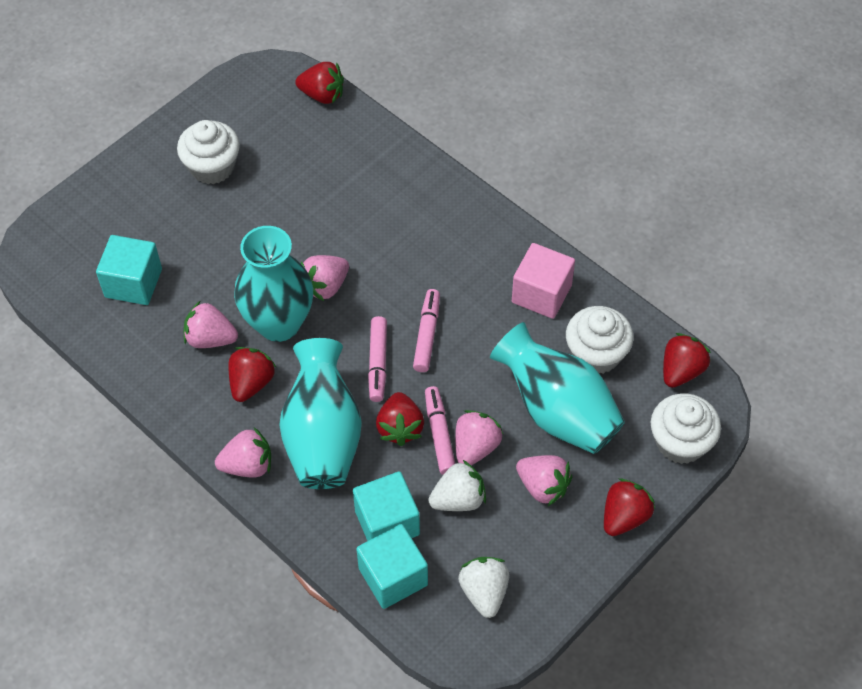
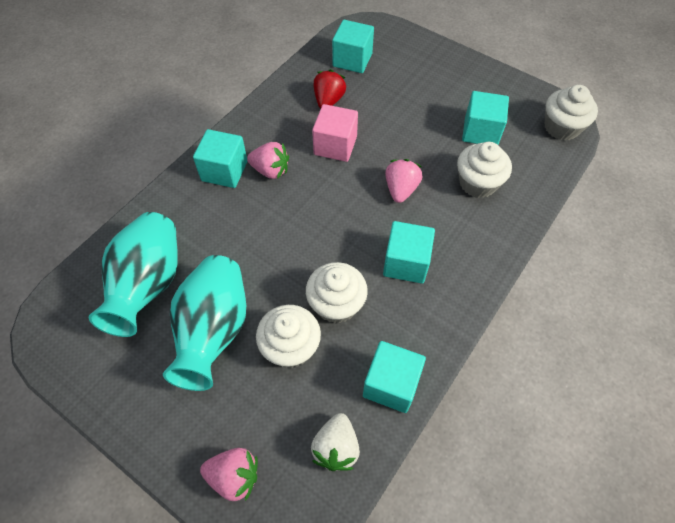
pink marker: 3 -> 0
pink strawberry: 5 -> 3
red strawberry: 5 -> 1
turquoise cube: 3 -> 5
turquoise vase: 3 -> 2
white cupcake: 3 -> 4
white strawberry: 2 -> 1

